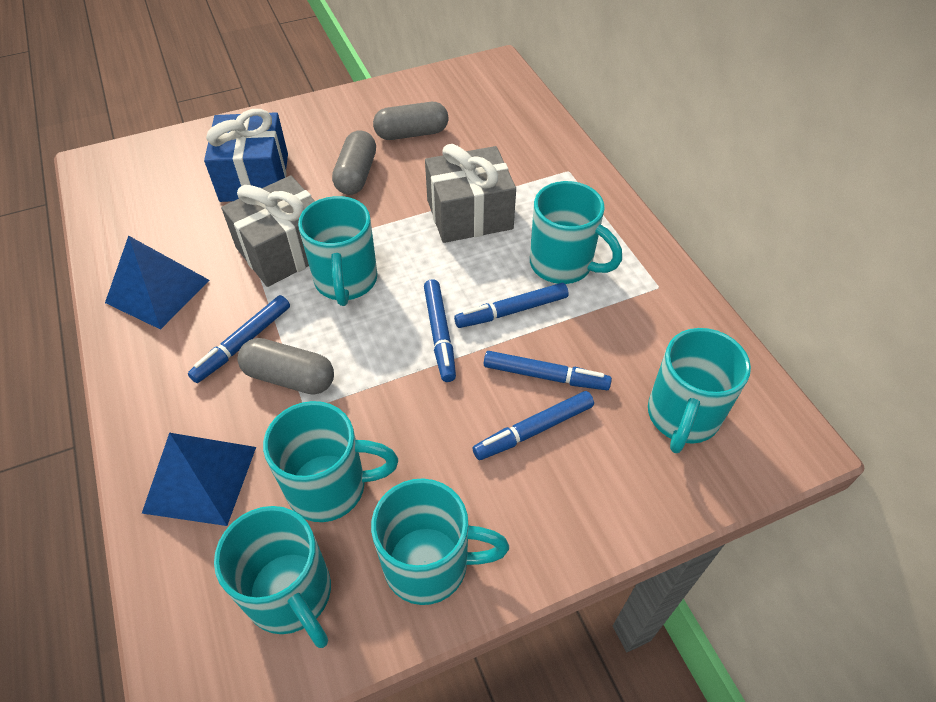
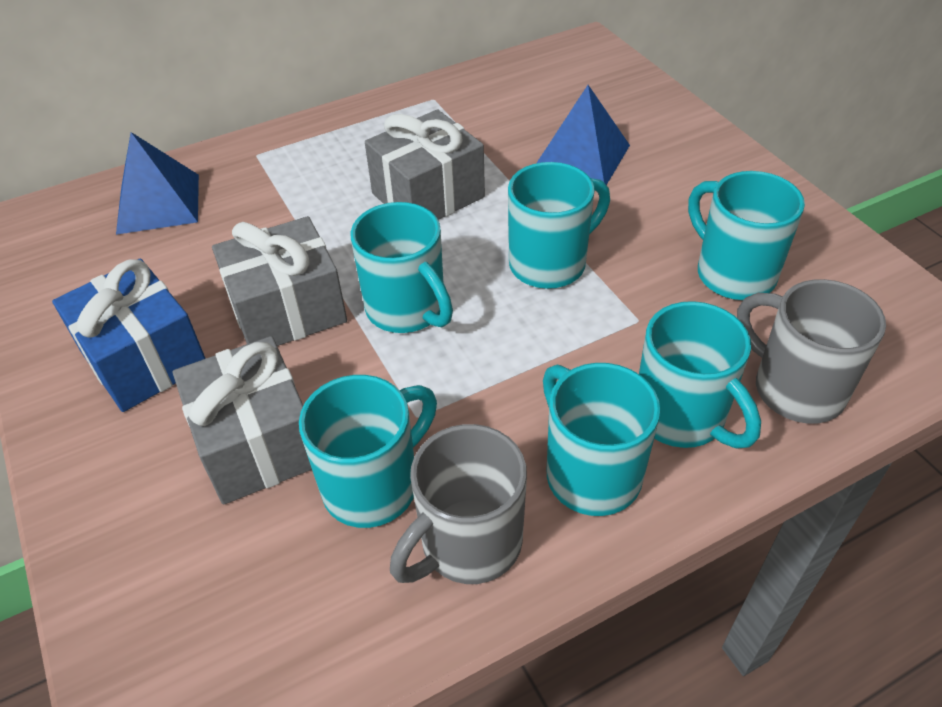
blue marker: 5 -> 0
grey capsule: 3 -> 0
grey gift: 2 -> 3
grey mug: 0 -> 2

